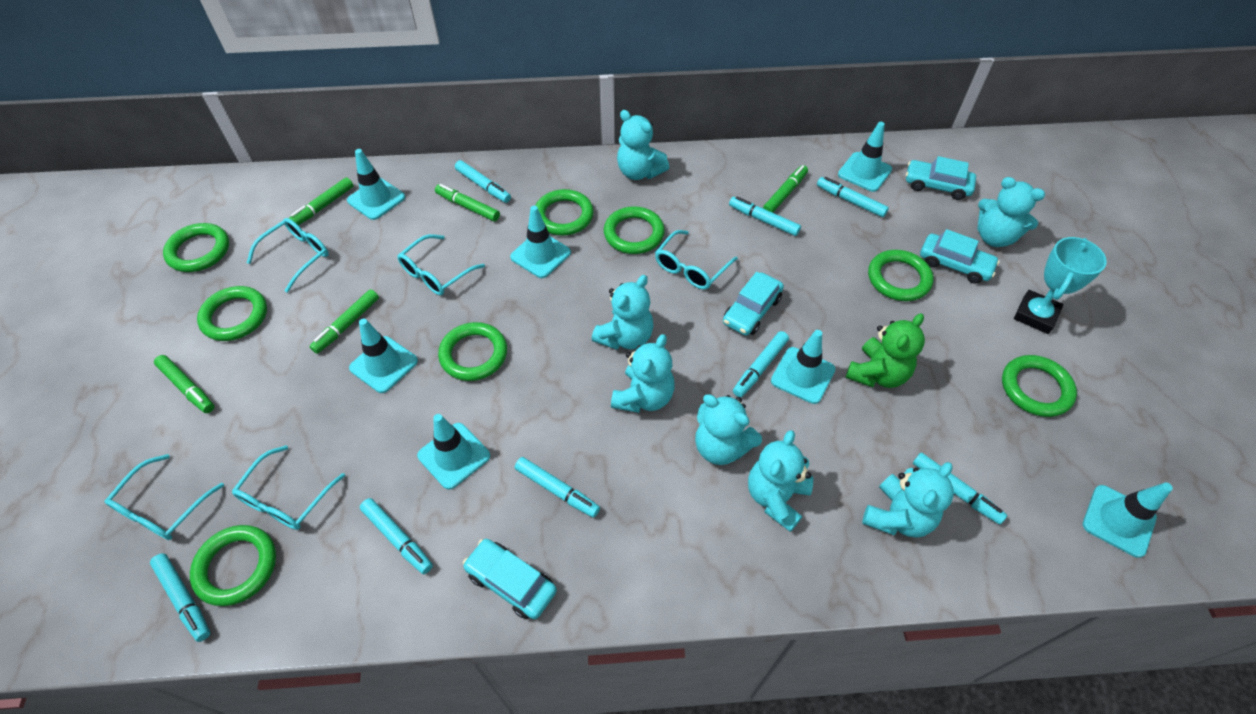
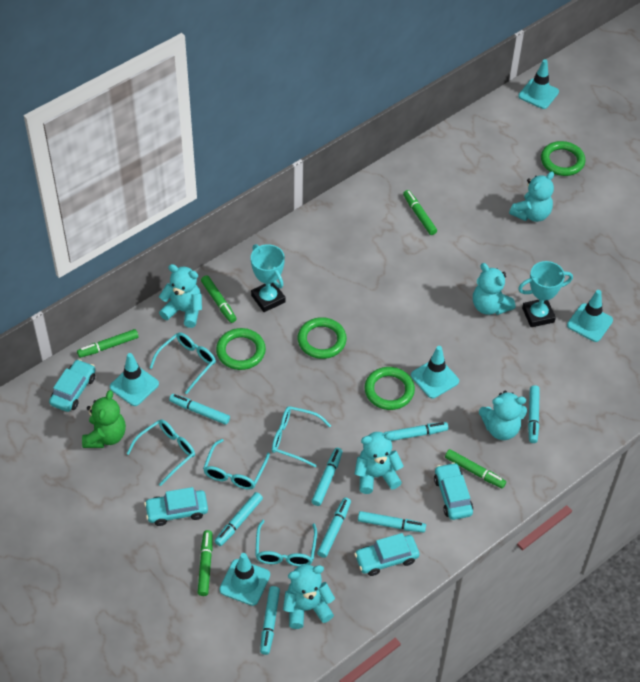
green ring: 8 -> 4
turquoise teddy bear: 7 -> 6
turquoise traffic cone: 7 -> 5
turquoise trophy: 1 -> 2

